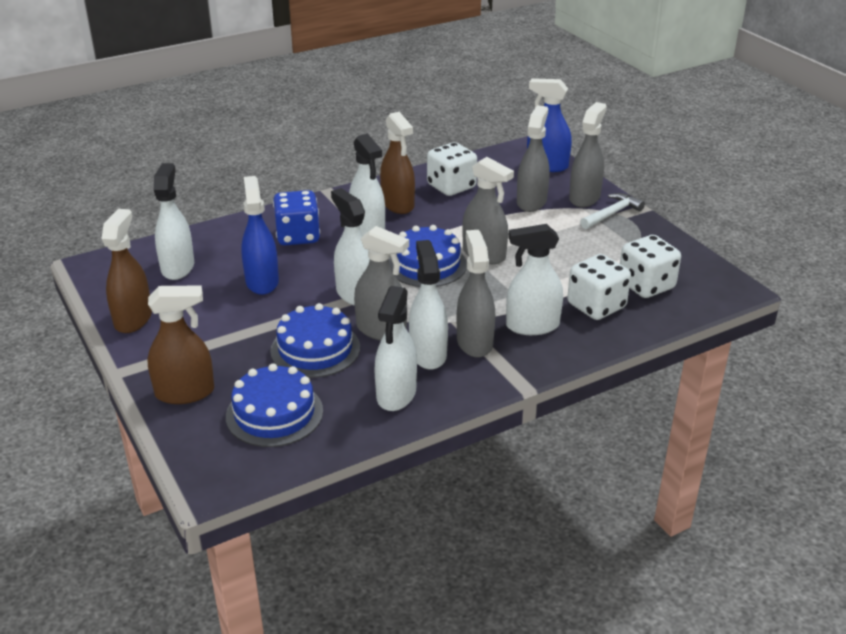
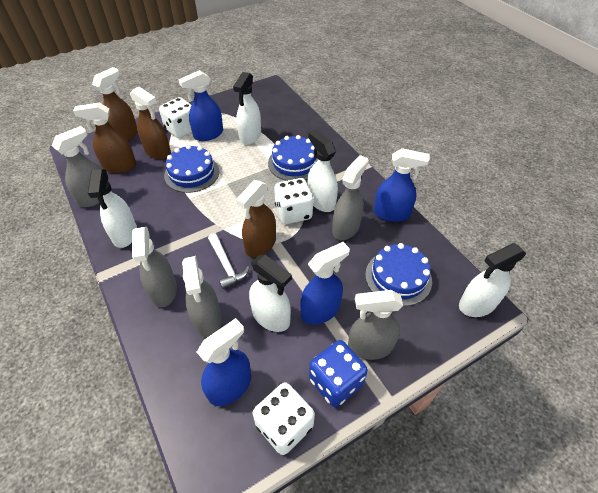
blue spray bottle: 2 -> 4
brown spray bottle: 3 -> 4
white spray bottle: 6 -> 5

